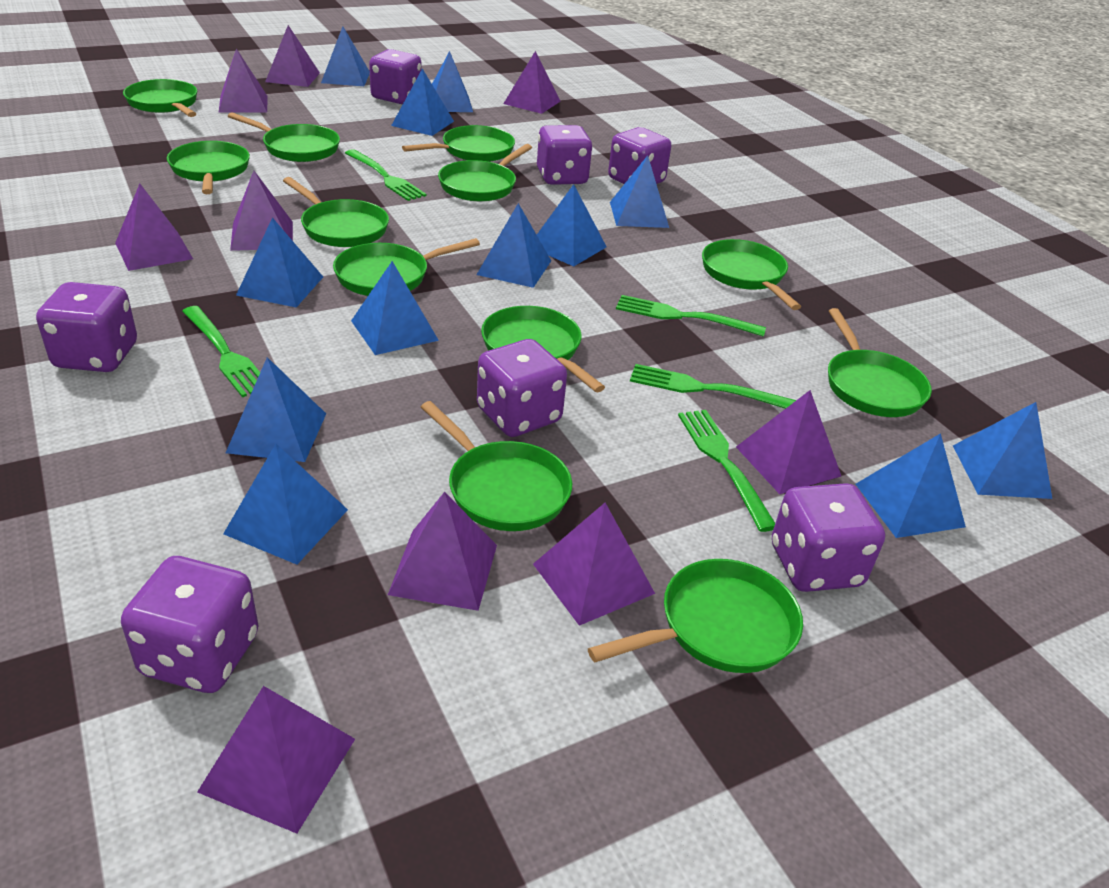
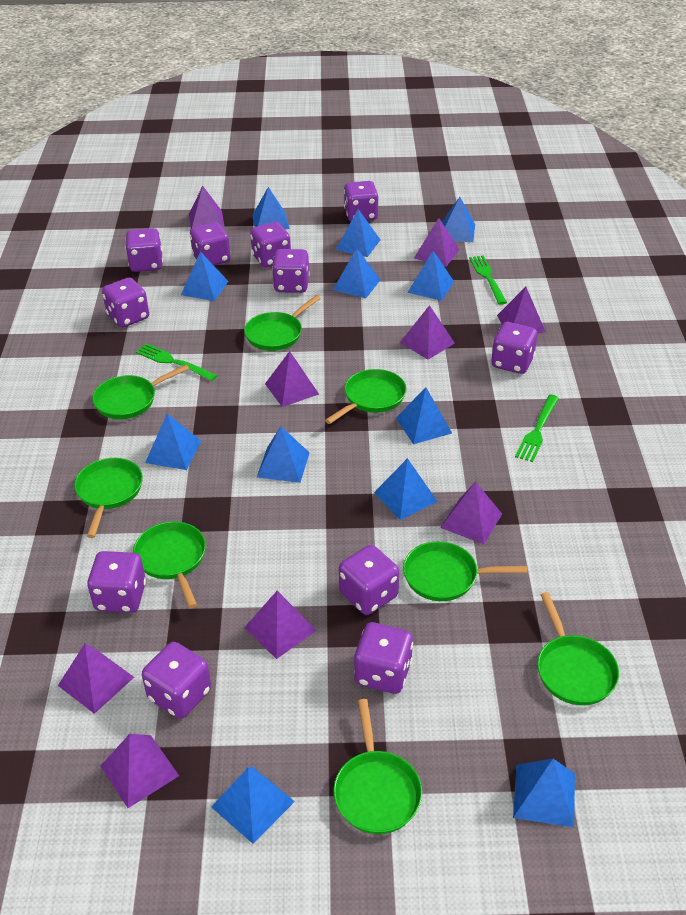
green fork: 5 -> 3
green pan: 12 -> 8
purple dice: 7 -> 11

